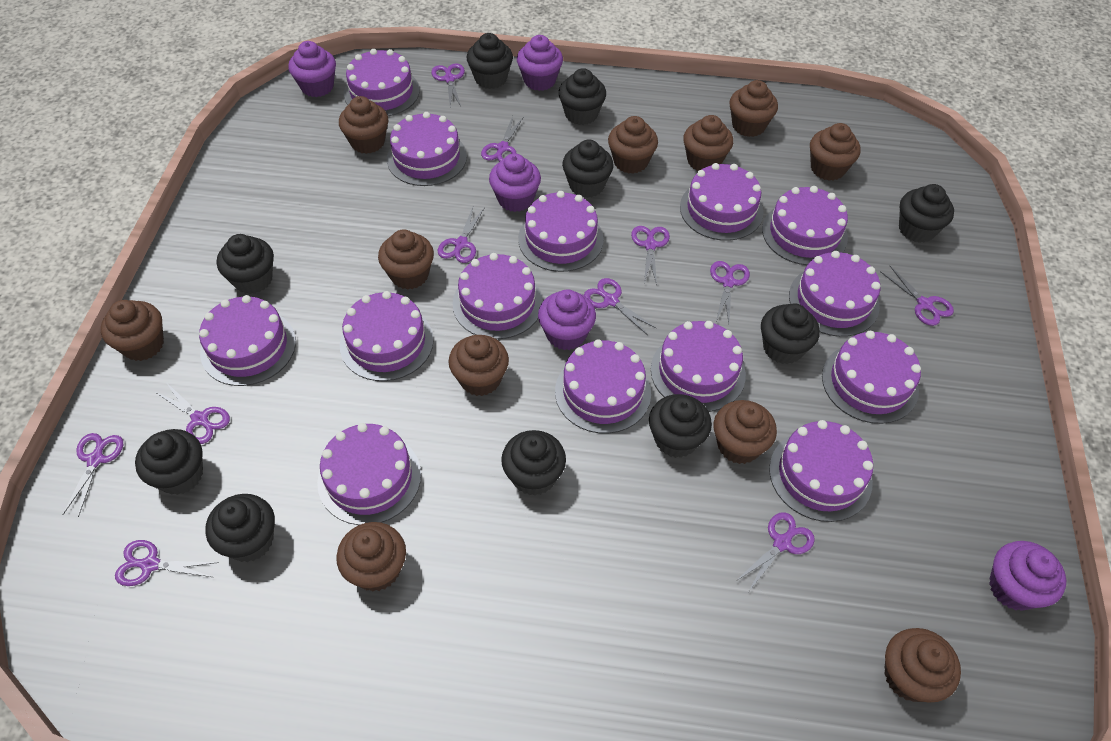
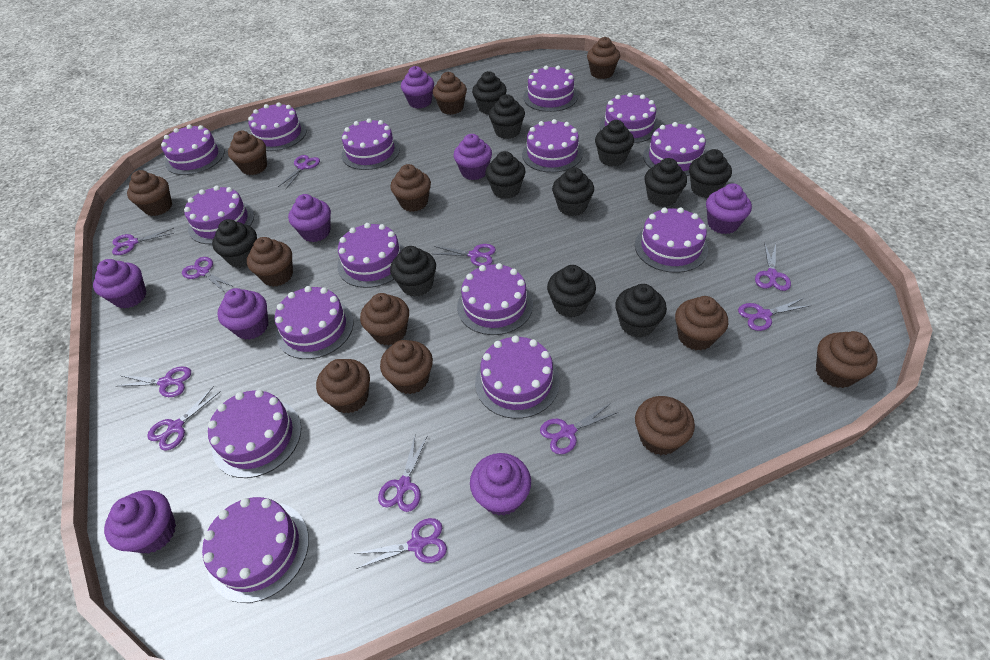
black cupcake: 10 -> 11
brown cupcake: 11 -> 12
purple cake: 14 -> 15
purple cupcake: 5 -> 8

